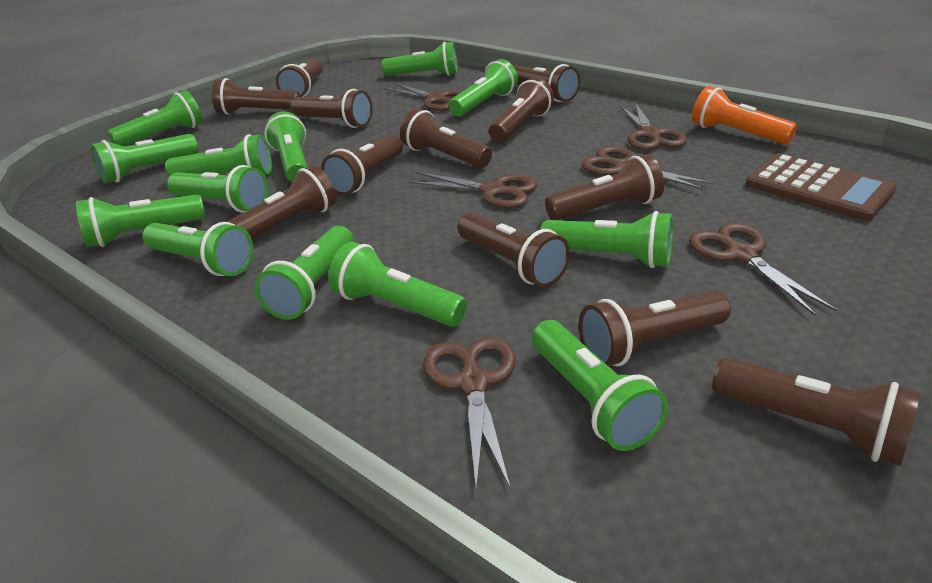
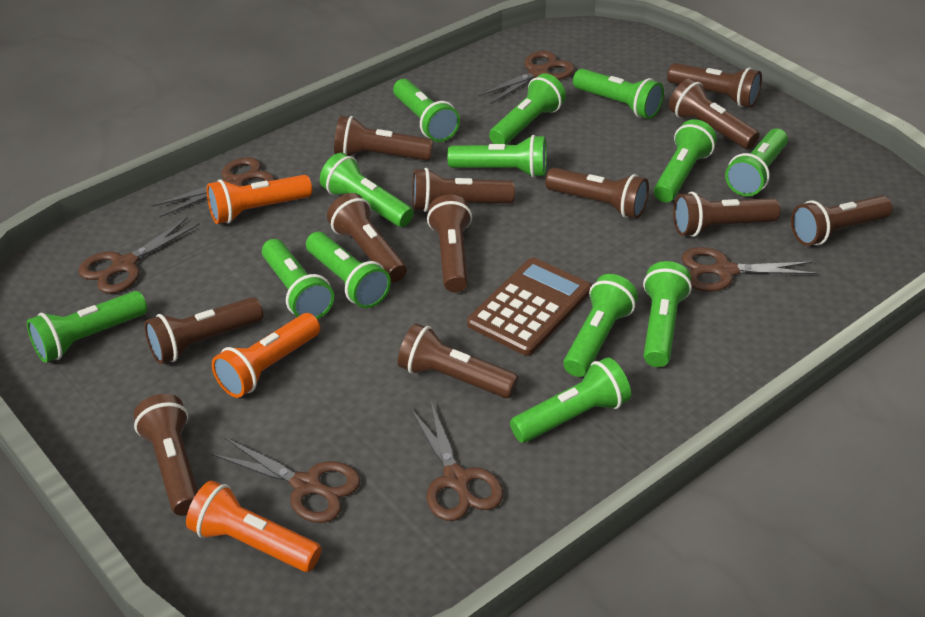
orange flashlight: 1 -> 3

